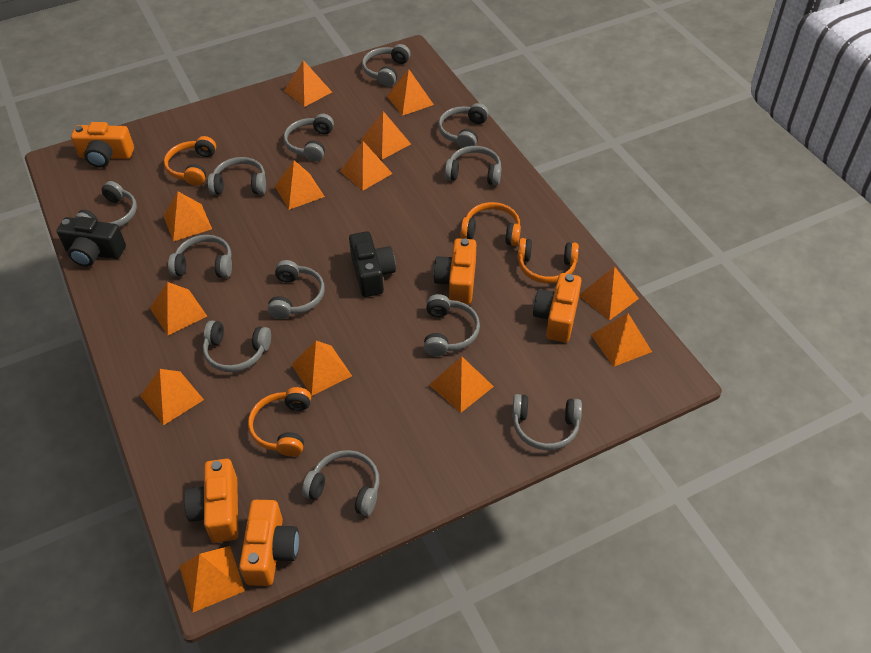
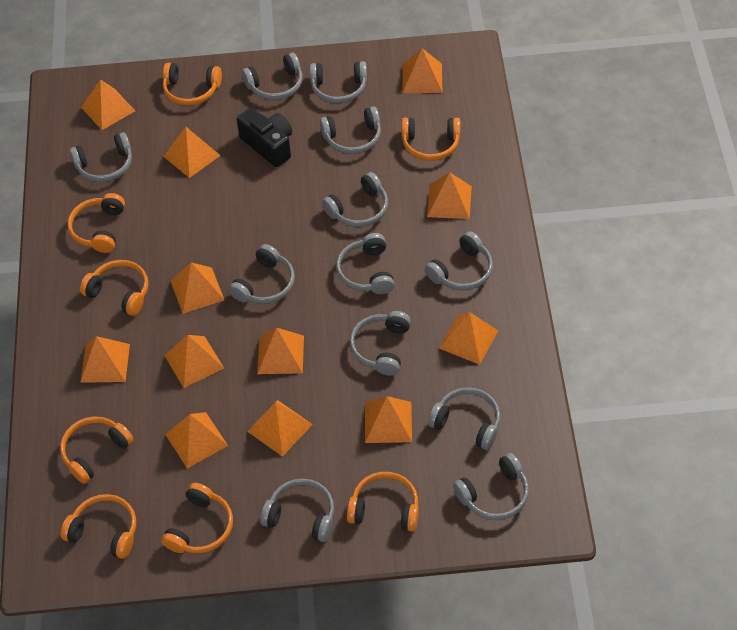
black camera: 2 -> 1
orange camera: 5 -> 0
orange headphones: 4 -> 8
orange pyramid: 13 -> 12

